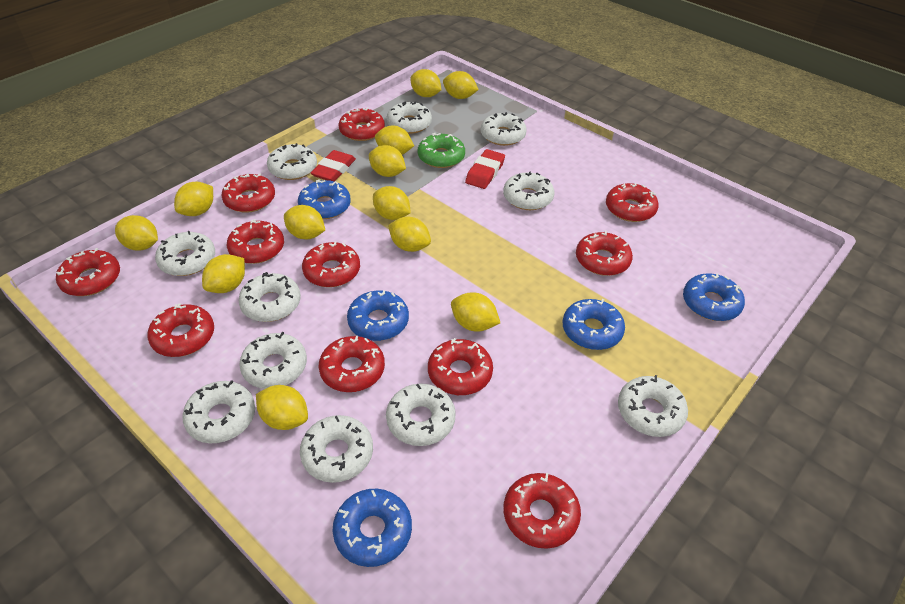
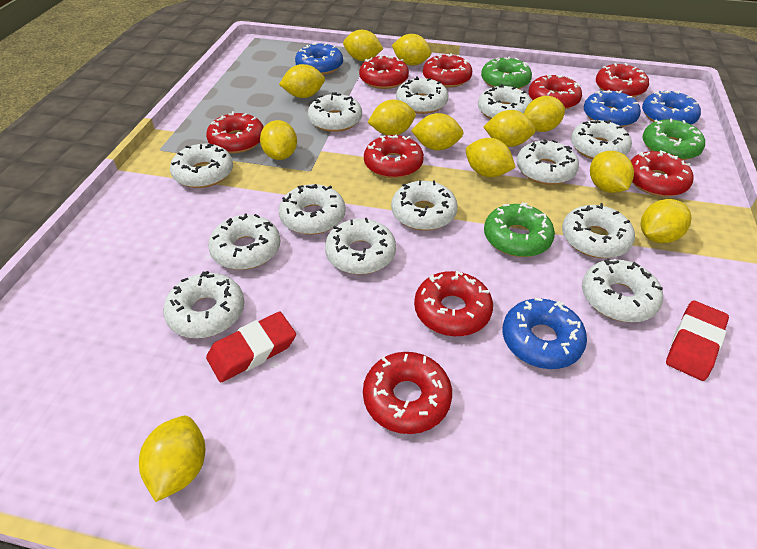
blue donut: 5 -> 4
green donut: 1 -> 3
red donut: 11 -> 9
white donut: 11 -> 13

